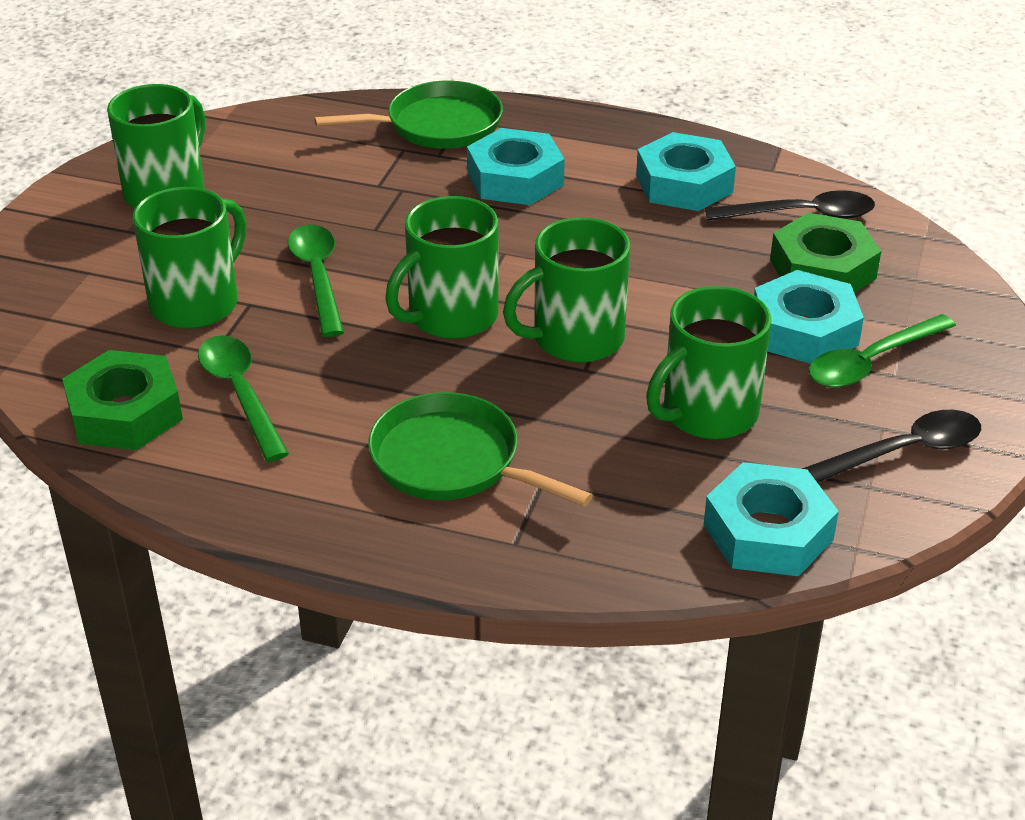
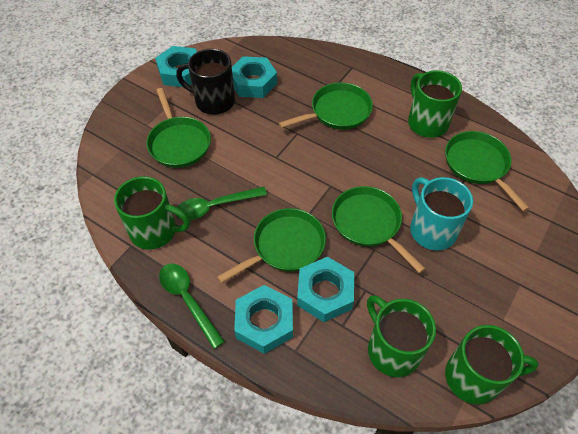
black mug: 0 -> 1
black spoon: 2 -> 0
green mug: 5 -> 4
green nut: 2 -> 0
green pan: 2 -> 5
green spoon: 3 -> 2
turquoise mug: 0 -> 1

